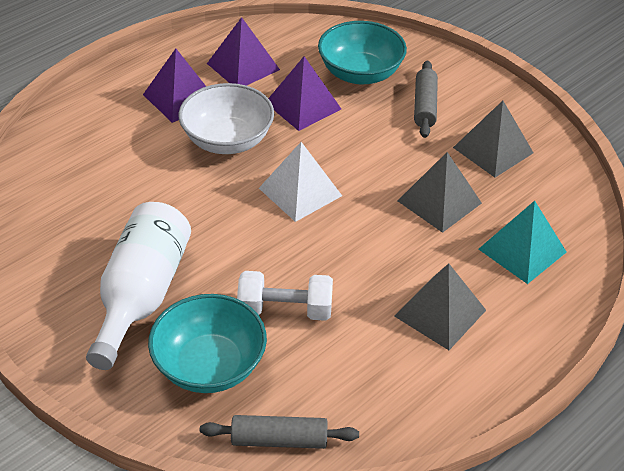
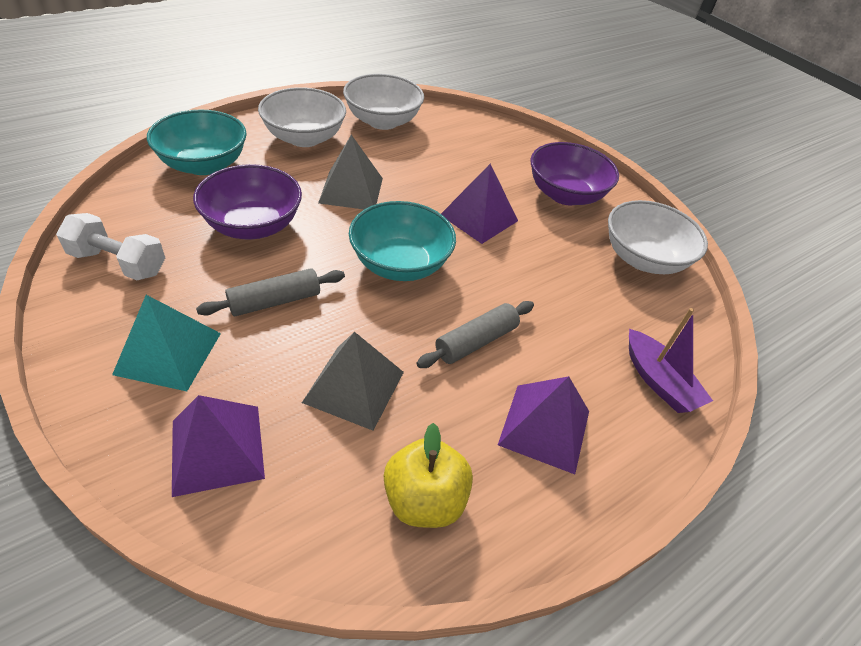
grey pyramid: 3 -> 2
purple boat: 0 -> 1
purple bowl: 0 -> 2
white bottle: 1 -> 0
white bowl: 1 -> 3
white pyramid: 1 -> 0
yellow apple: 0 -> 1

